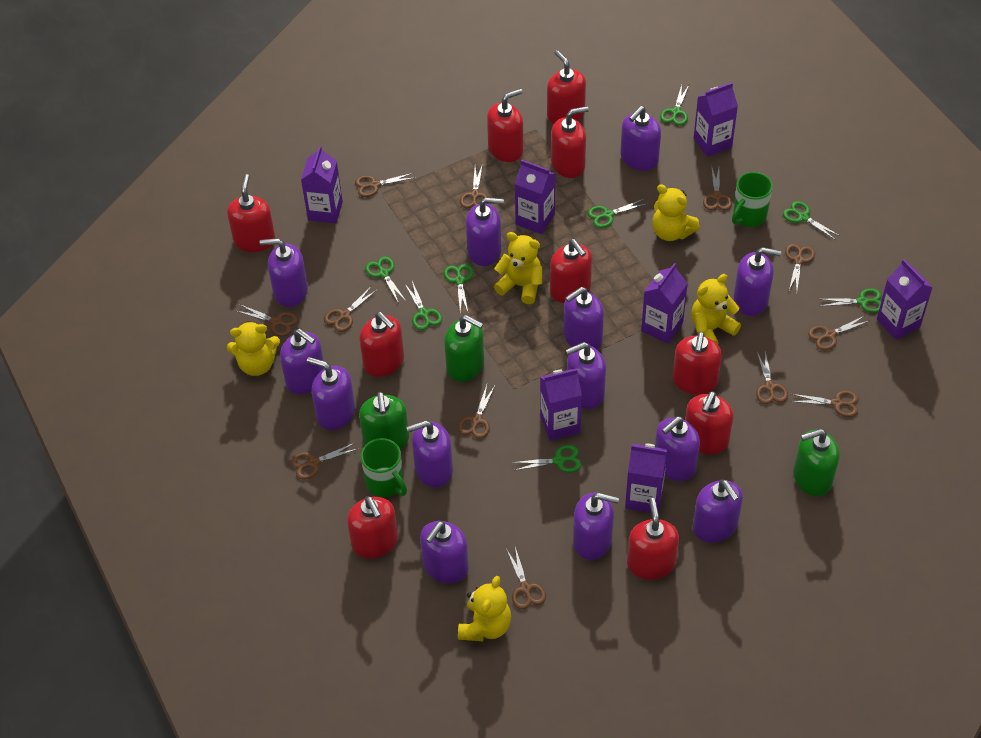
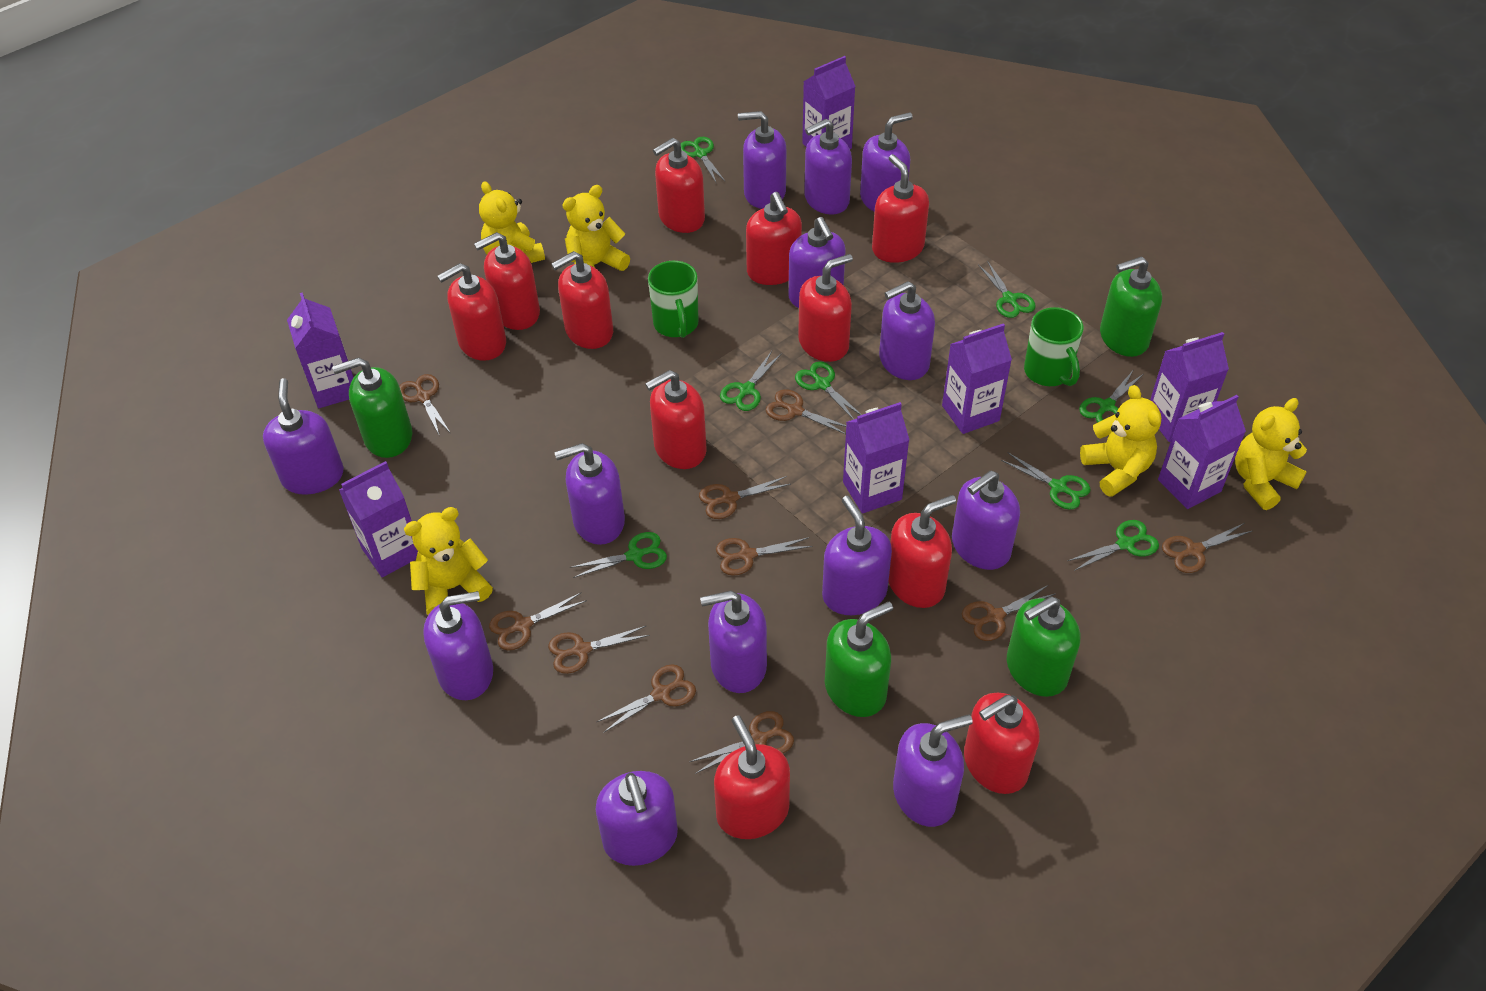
brown scissors: 12 -> 10
green soap dispenser: 3 -> 4
red soap dispenser: 10 -> 11

